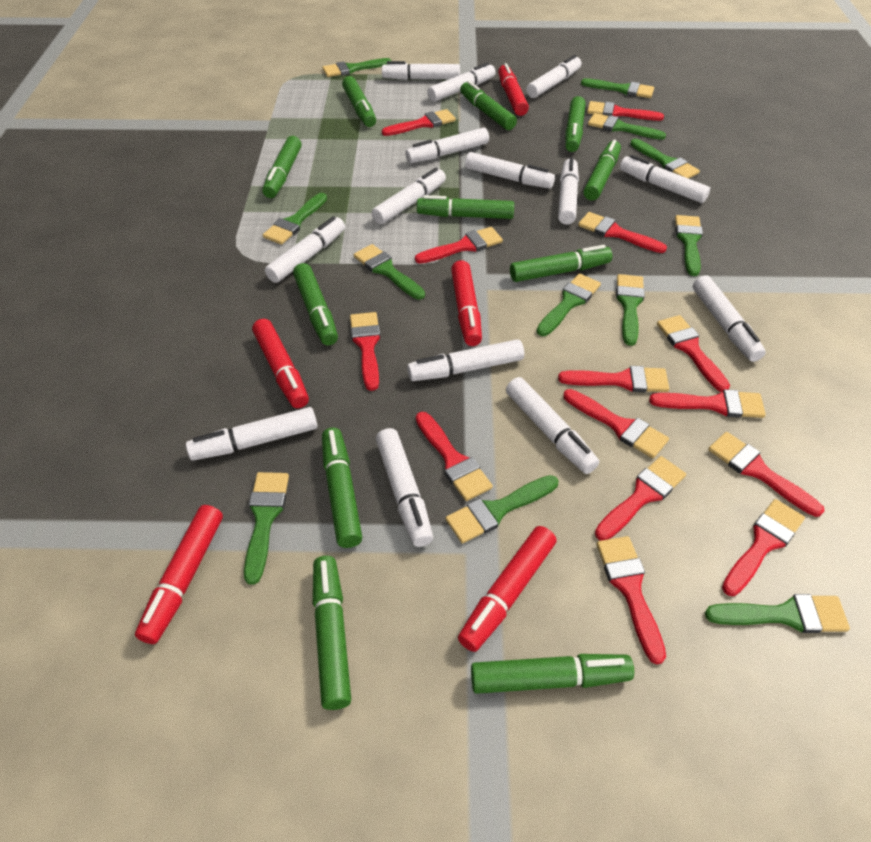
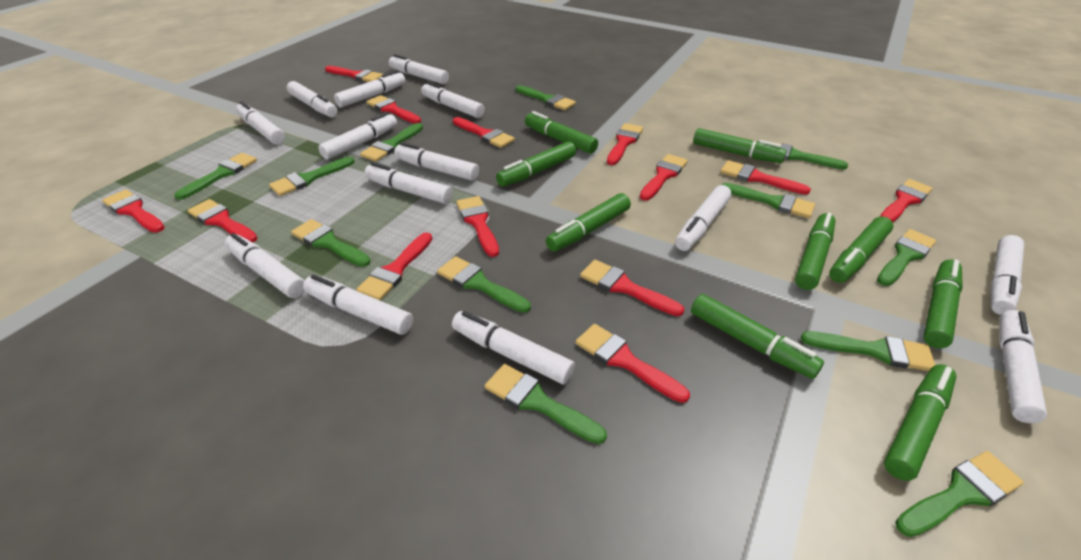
green marker: 11 -> 9
red brush: 14 -> 13
red marker: 5 -> 0

